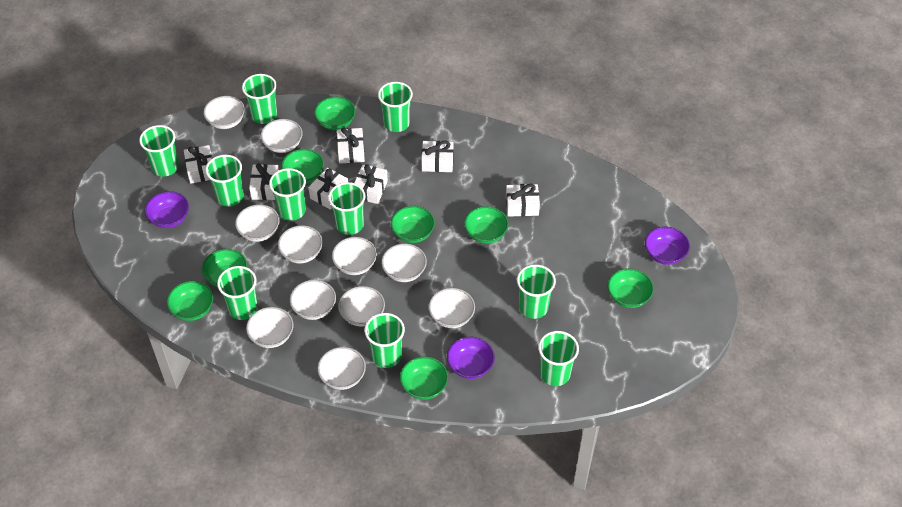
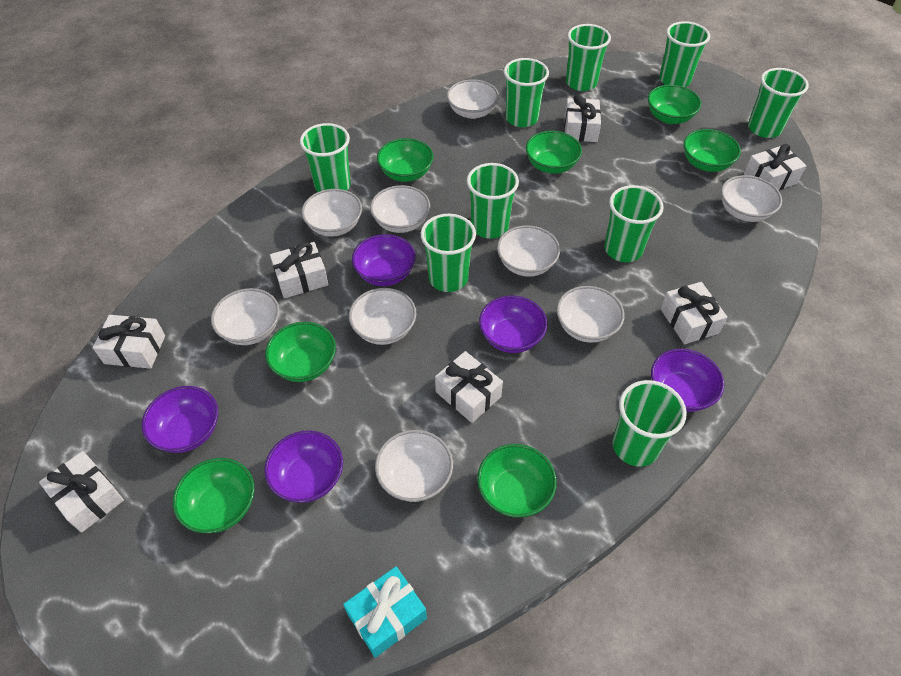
green bowl: 8 -> 7
green cup: 10 -> 9
purple bowl: 3 -> 5
turquoise gift: 0 -> 1
white bowl: 11 -> 9

